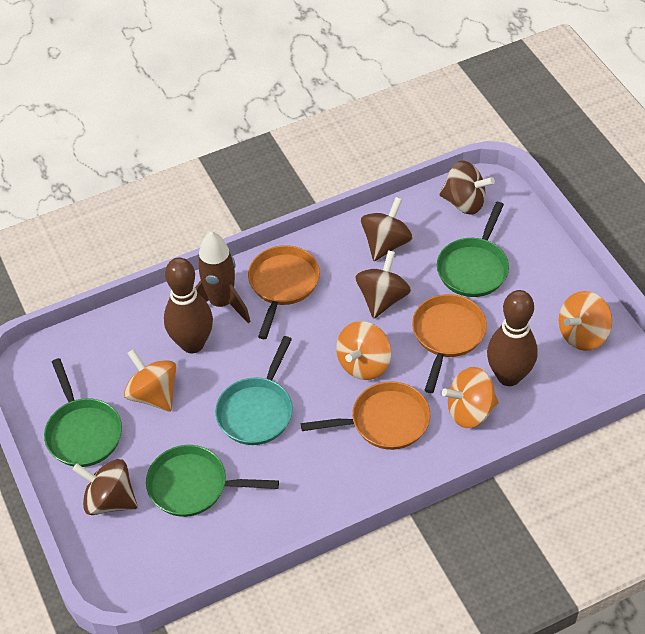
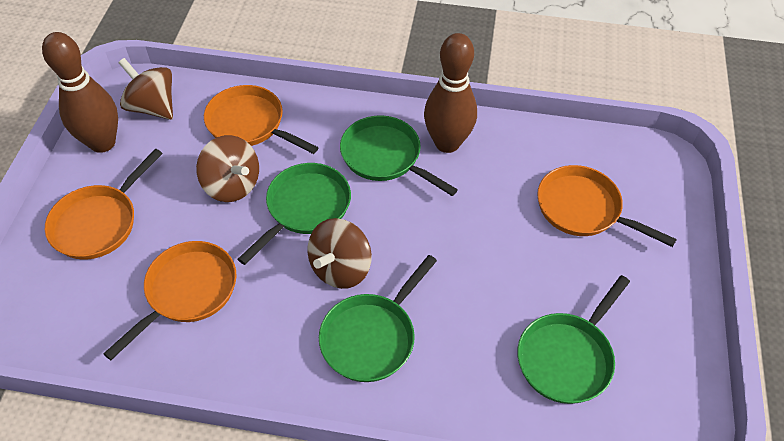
brown rocket: 1 -> 0
brown spinning top: 4 -> 3
green pan: 3 -> 4
orange pan: 3 -> 4
orange spinning top: 4 -> 0
turquoise pan: 1 -> 0

